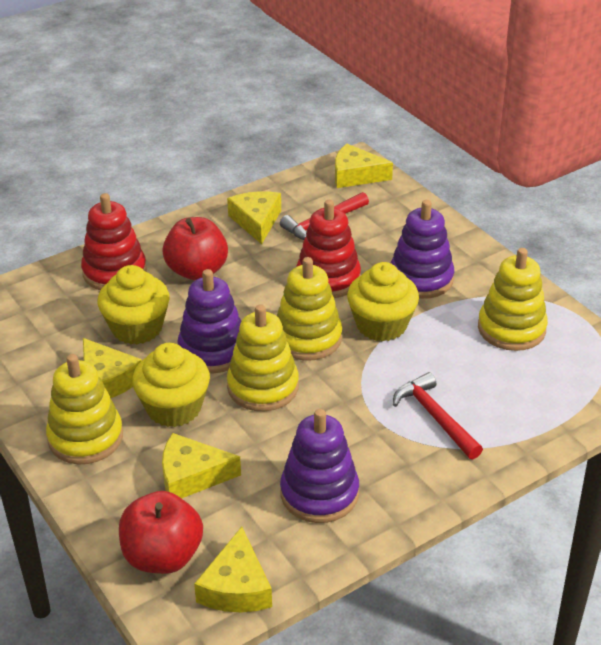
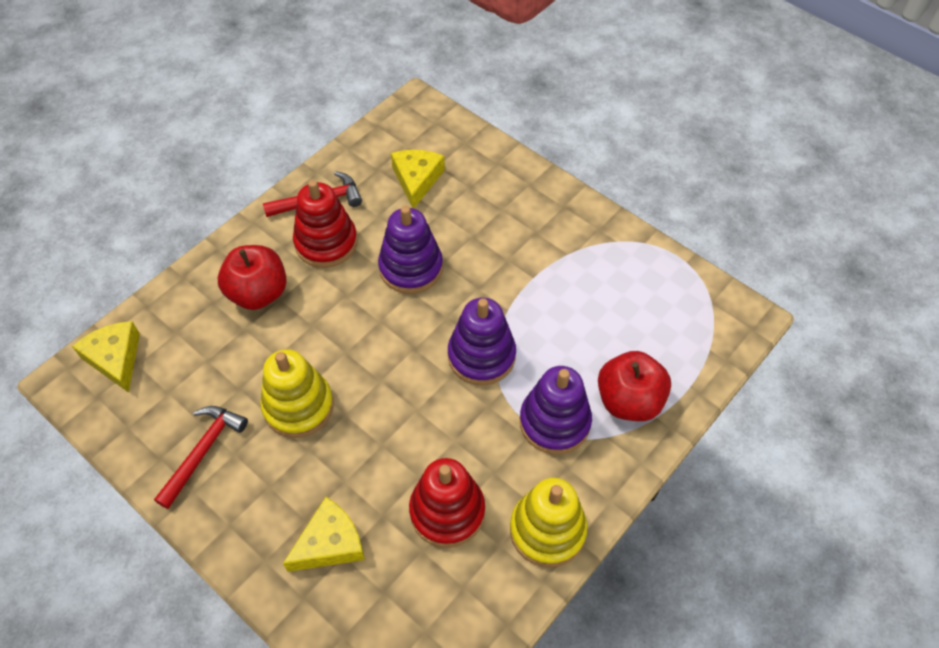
yellow cheese: 5 -> 3
yellow cupcake: 3 -> 0
yellow stacking toy: 4 -> 2

